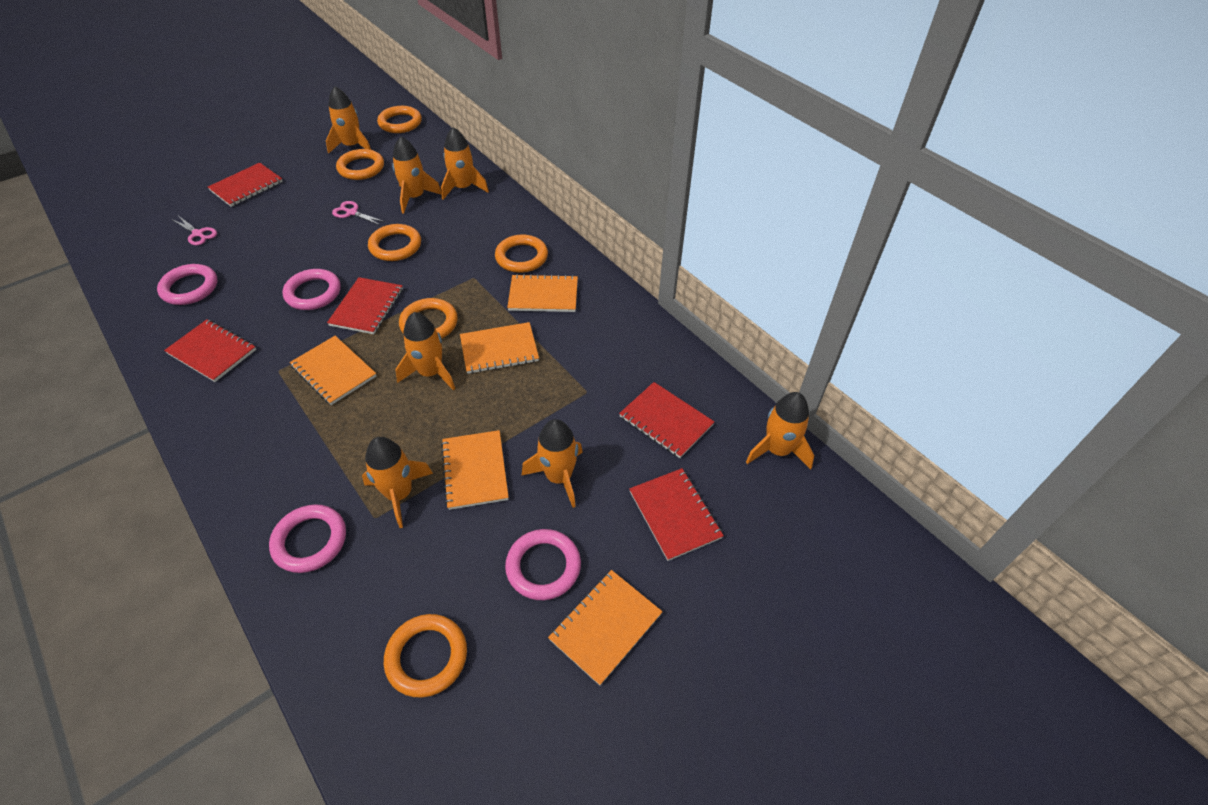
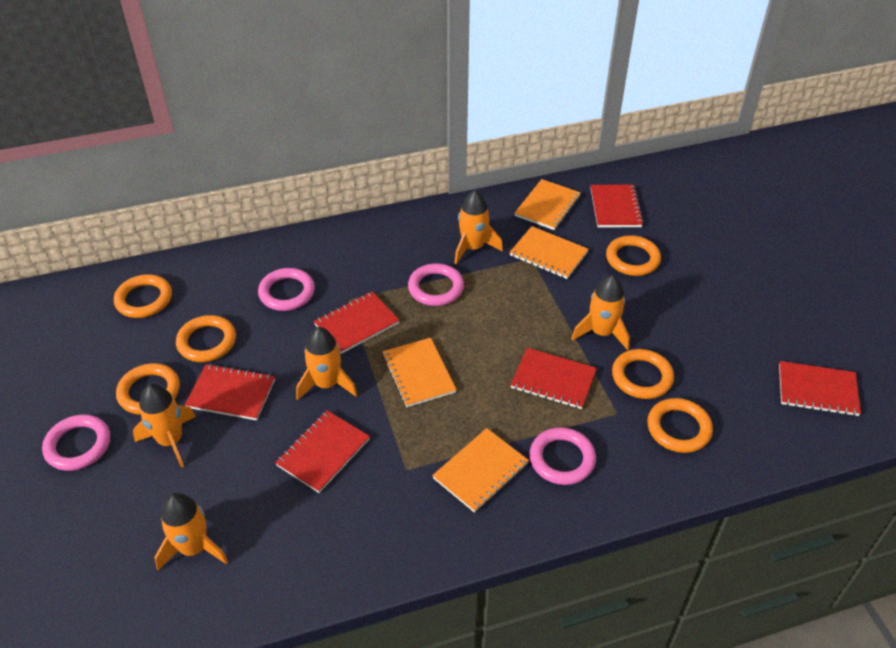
orange notebook: 5 -> 4
orange rocket: 7 -> 5
pink scissors: 2 -> 0
red notebook: 5 -> 6

